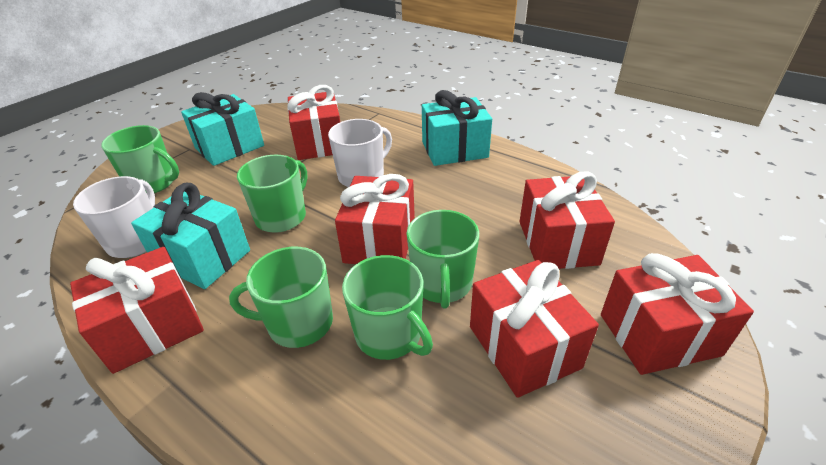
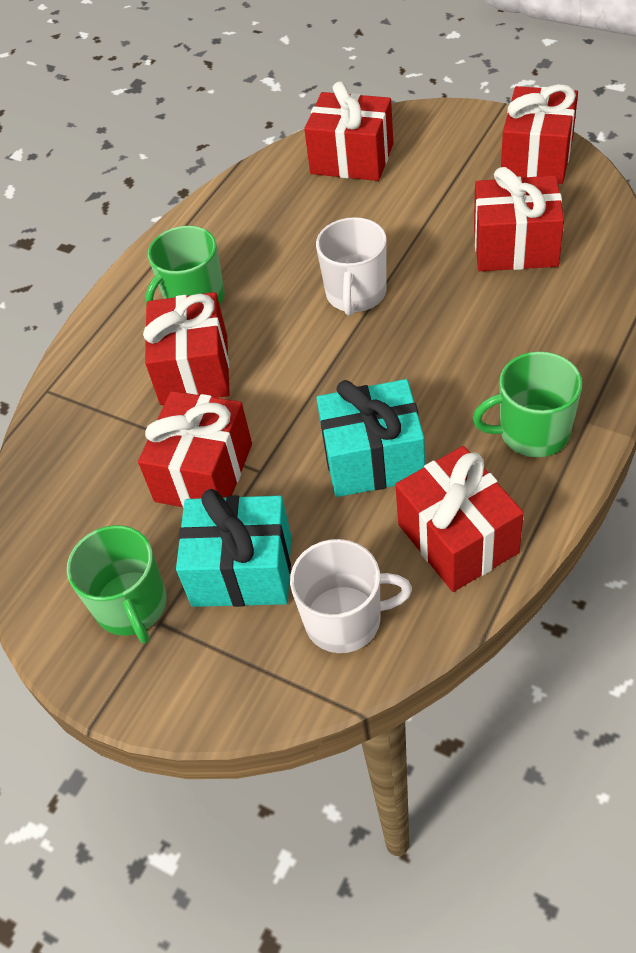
green mug: 5 -> 3
turquoise gift: 3 -> 2

